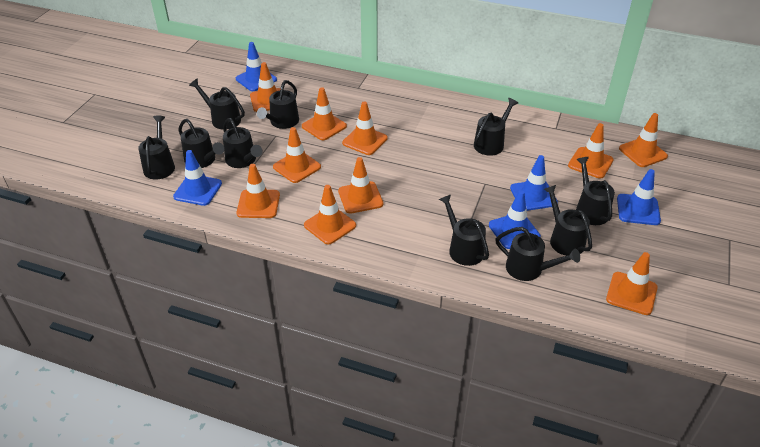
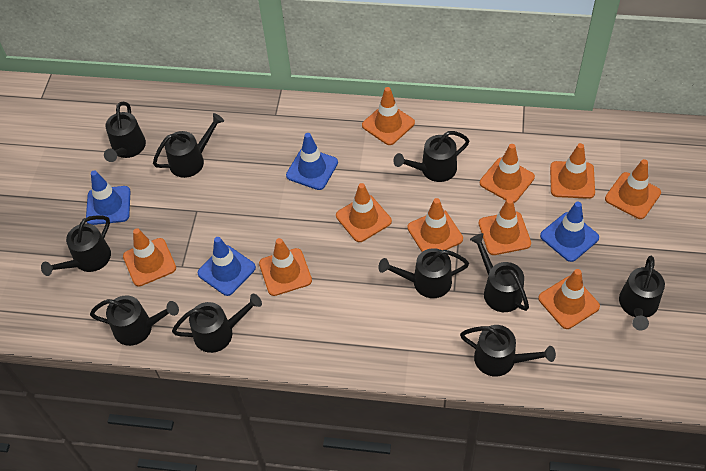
blue traffic cone: 5 -> 4

